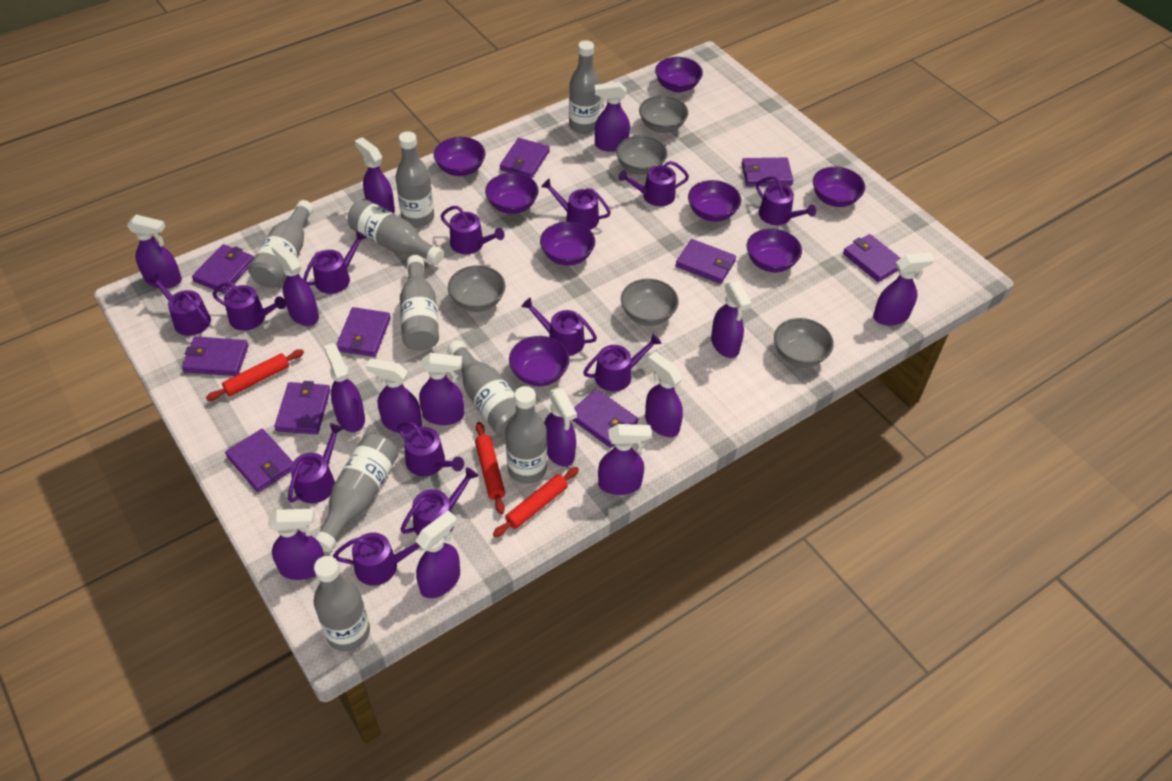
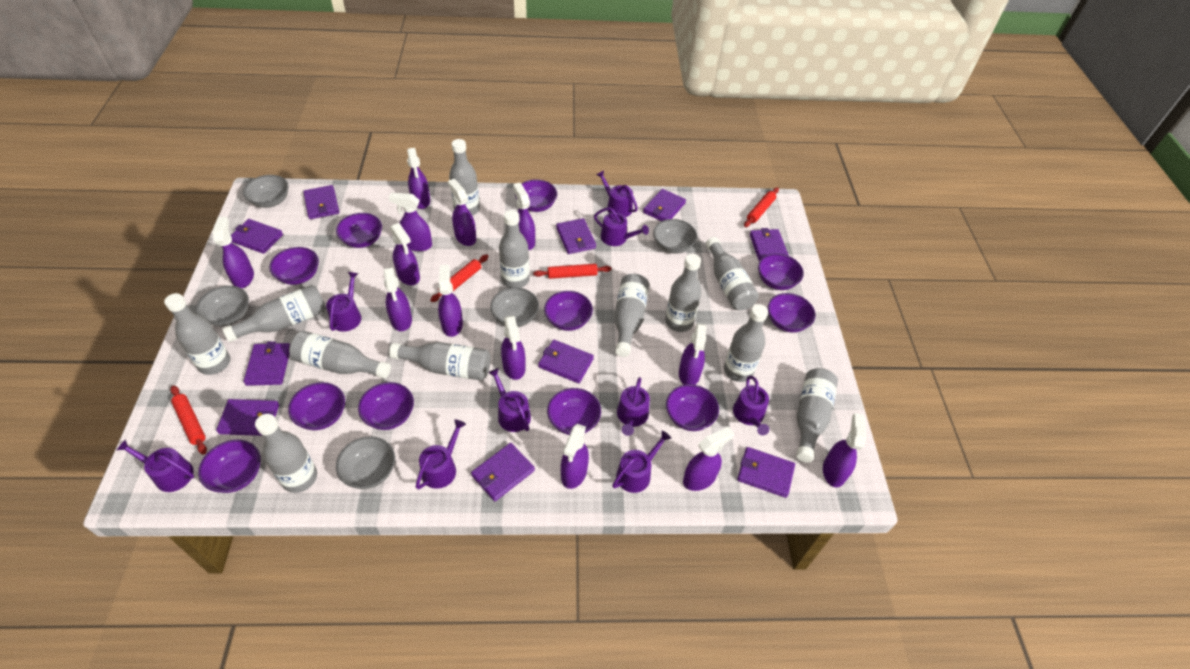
grey bottle: 9 -> 12
purple bowl: 8 -> 11
purple spray bottle: 14 -> 13
purple watering can: 13 -> 9
red rolling pin: 3 -> 4

